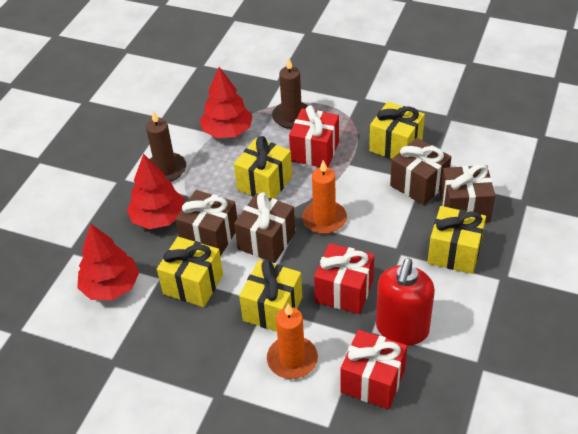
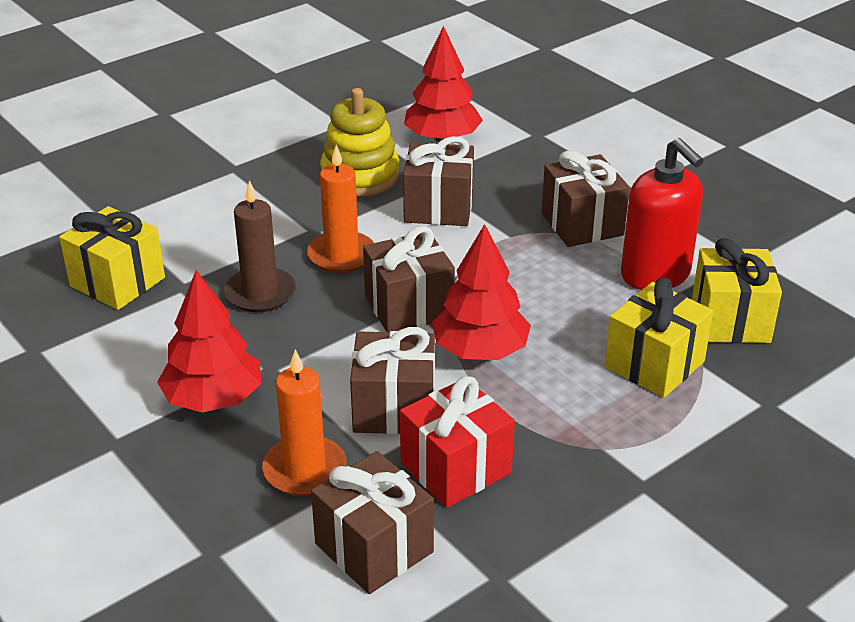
brown candle: 2 -> 1
brown gift: 4 -> 5
red gift: 3 -> 1
yellow gift: 5 -> 3
yellow stacking toy: 0 -> 1

